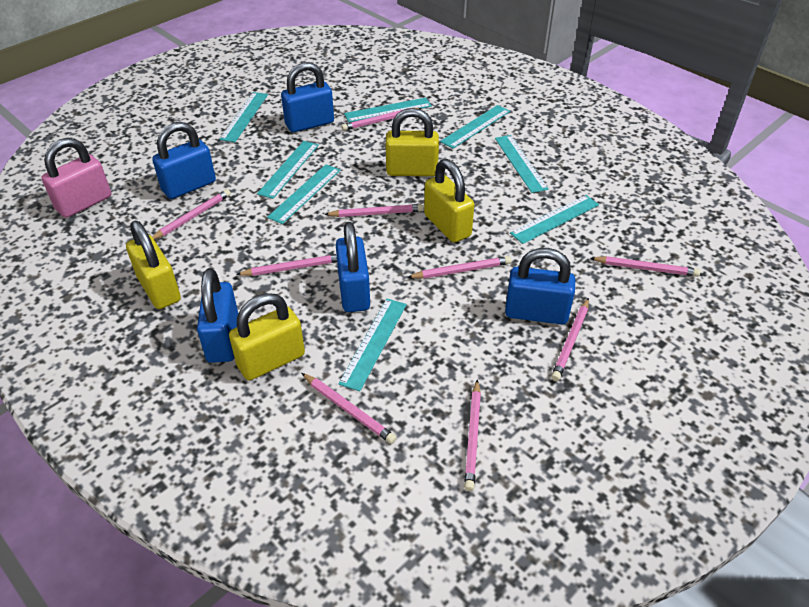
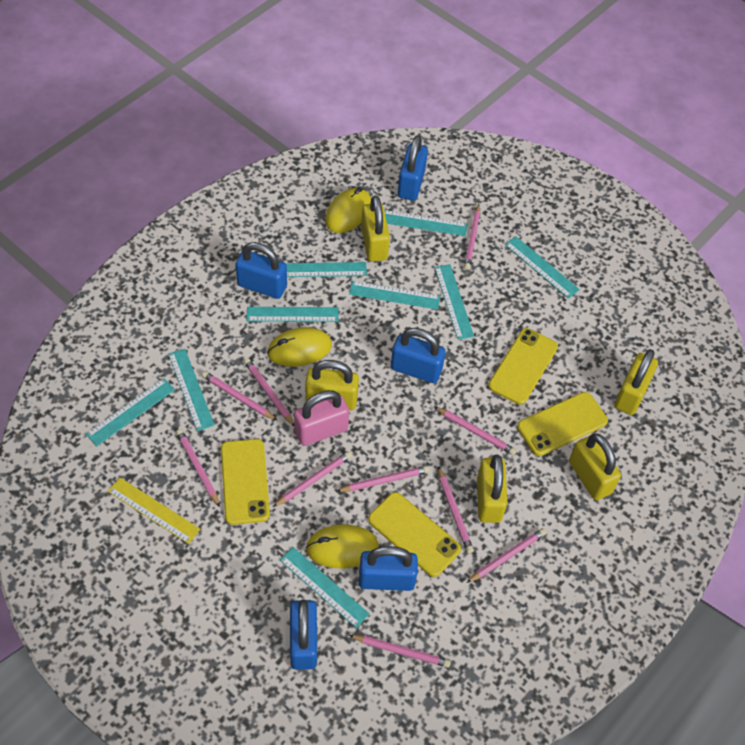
pink pencil: 9 -> 10
turquoise ruler: 8 -> 9
yellow mouse: 0 -> 3
yellow padlock: 4 -> 5
yellow phone: 0 -> 4
yellow ruler: 0 -> 1

